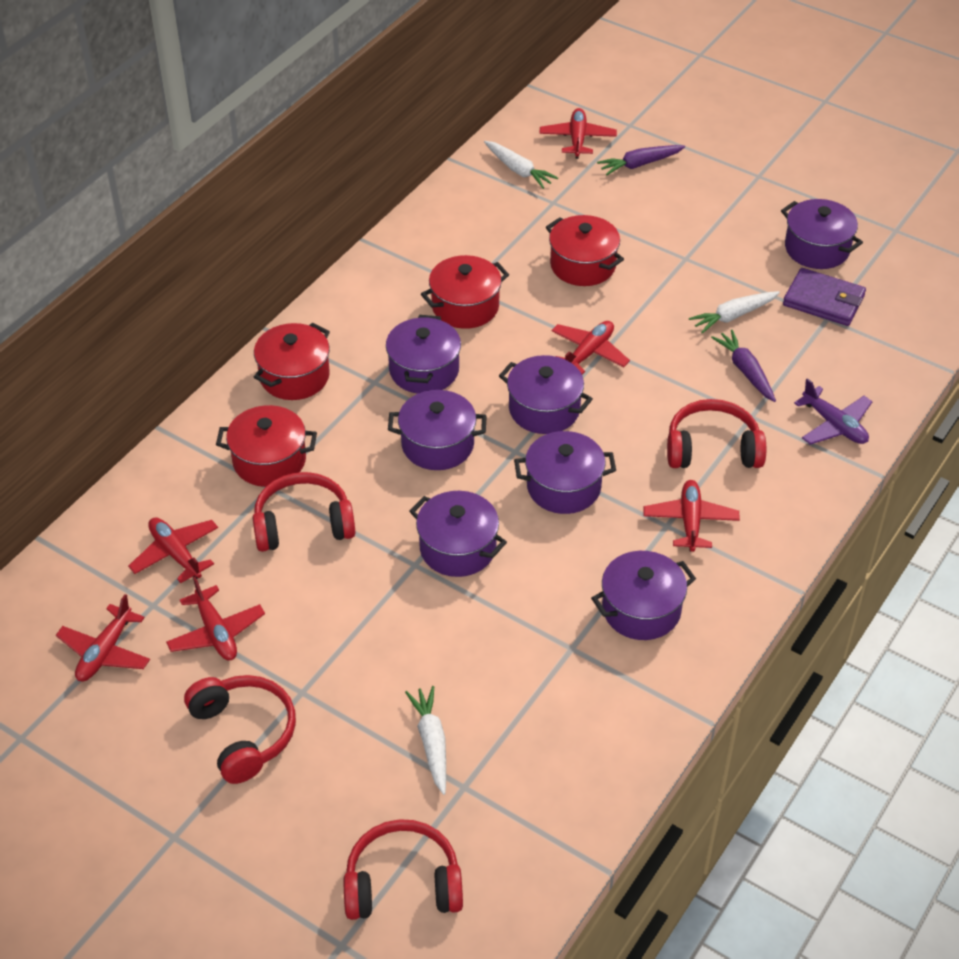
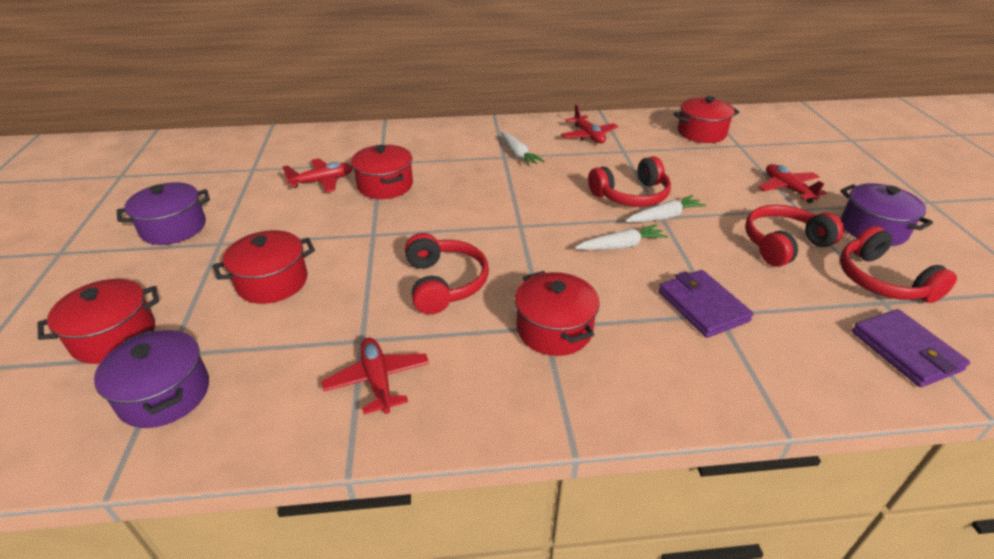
purple carrot: 2 -> 0
purple plane: 1 -> 0
purple pot: 7 -> 3
purple wallet: 1 -> 2
red plane: 6 -> 4
red pot: 4 -> 5

